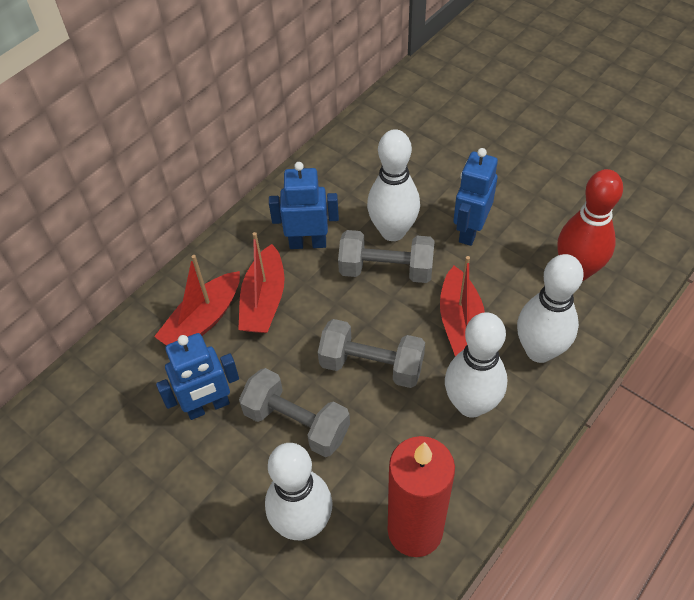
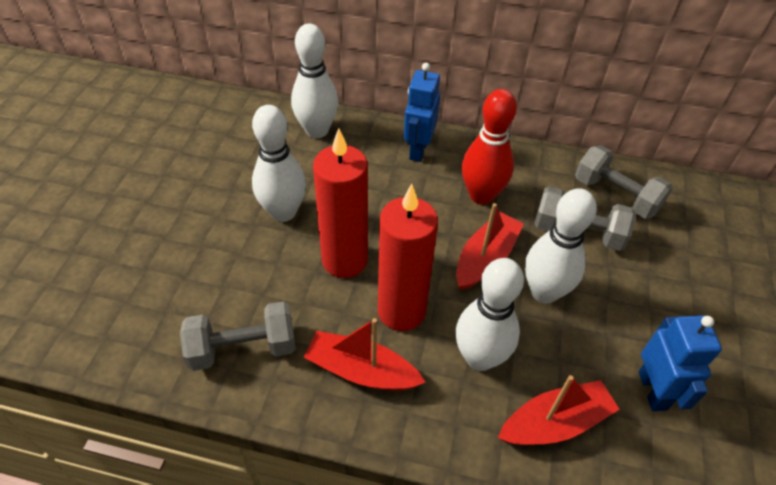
blue robot: 3 -> 2
red candle: 1 -> 2

